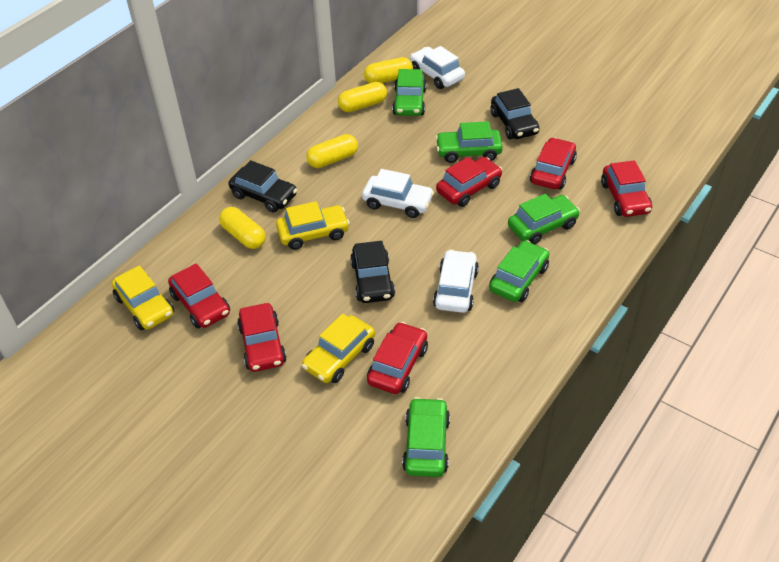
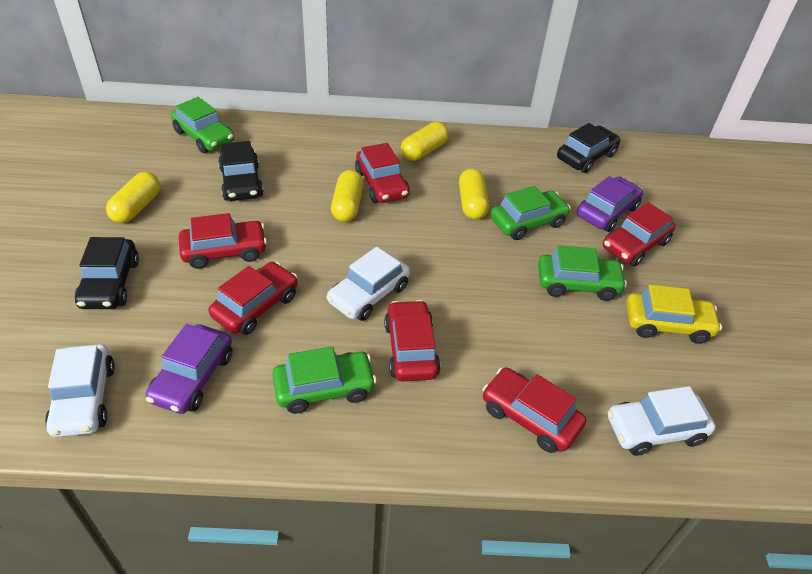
green car: 5 -> 4
purple car: 0 -> 2
yellow car: 3 -> 1

